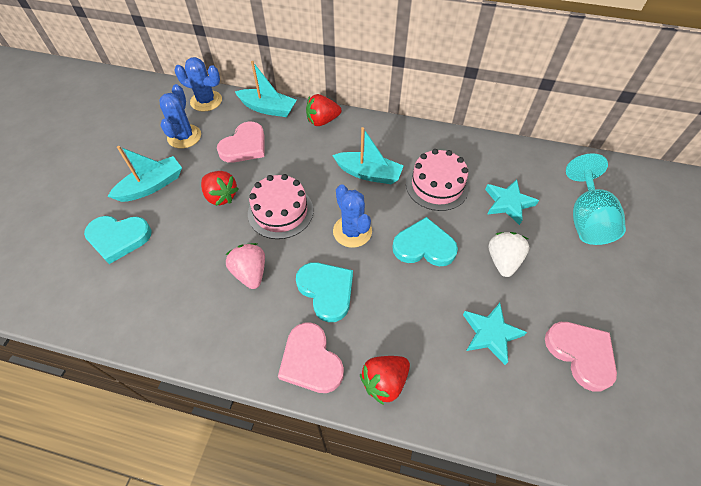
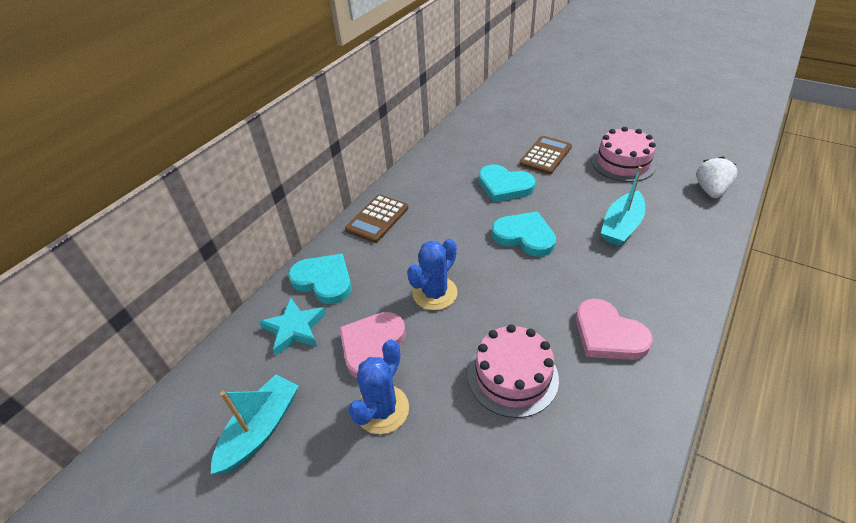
blue cactus: 3 -> 2
brown calculator: 0 -> 2
pink heart: 3 -> 2
pink strawberry: 1 -> 0
red strawberry: 3 -> 0
turquoise boat: 3 -> 2
turquoise goblet: 1 -> 0
turquoise star: 2 -> 1

